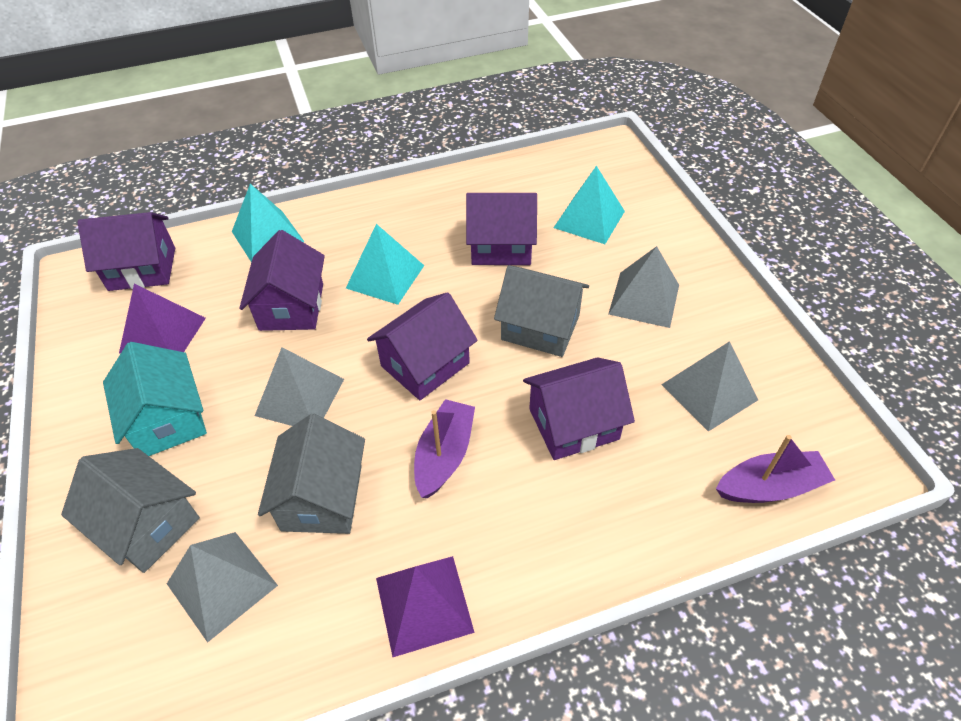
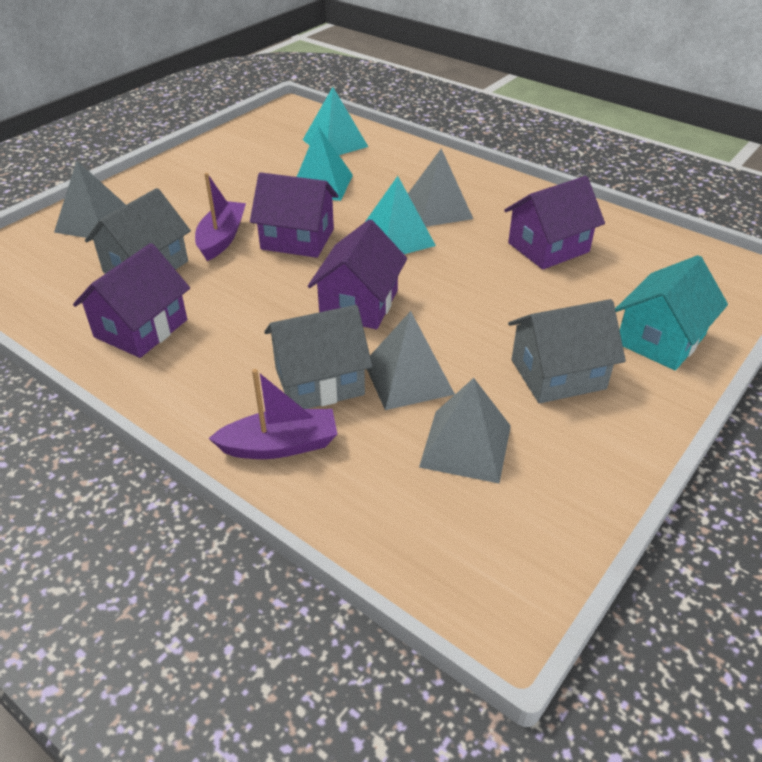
purple house: 5 -> 4
purple pyramid: 2 -> 0

